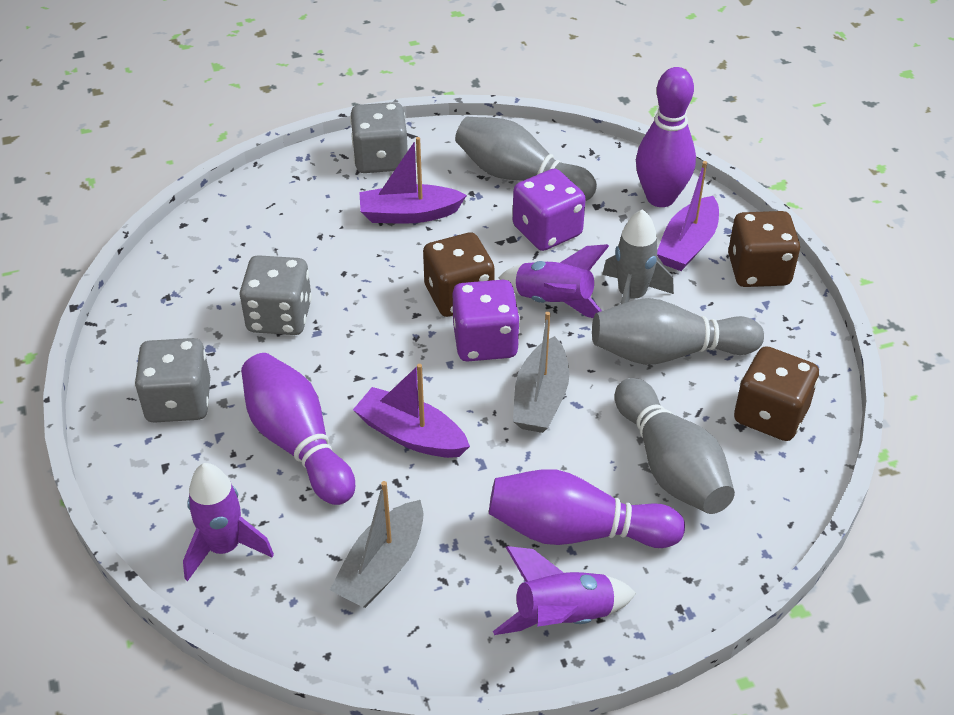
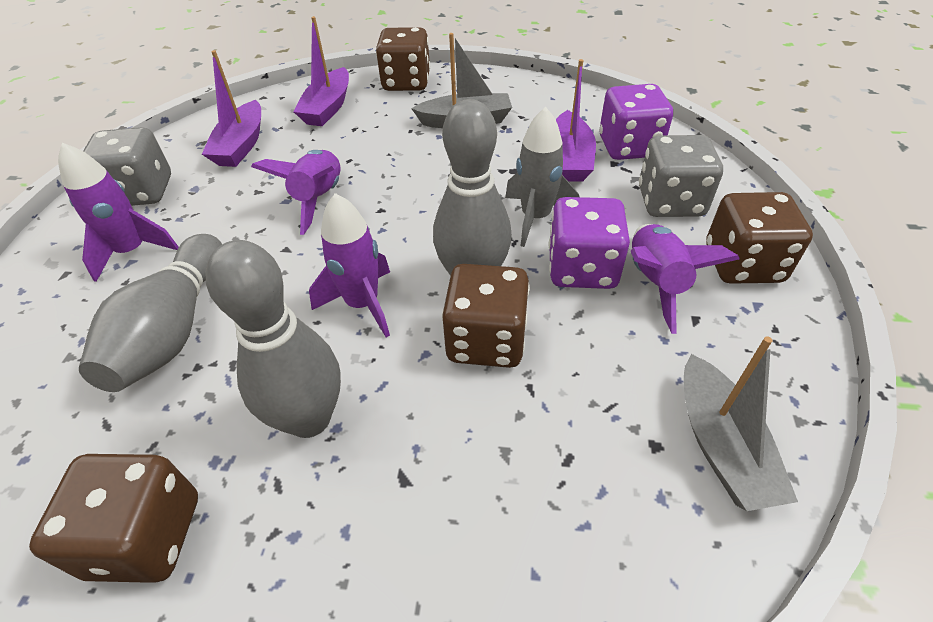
brown dice: 3 -> 4
grey dice: 3 -> 2
purple bowling pin: 3 -> 0
purple rocket: 3 -> 4

